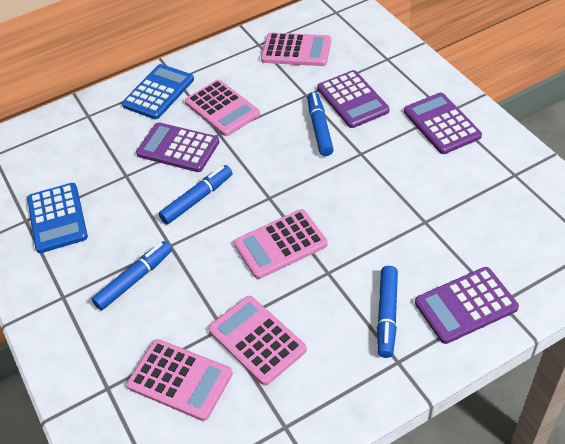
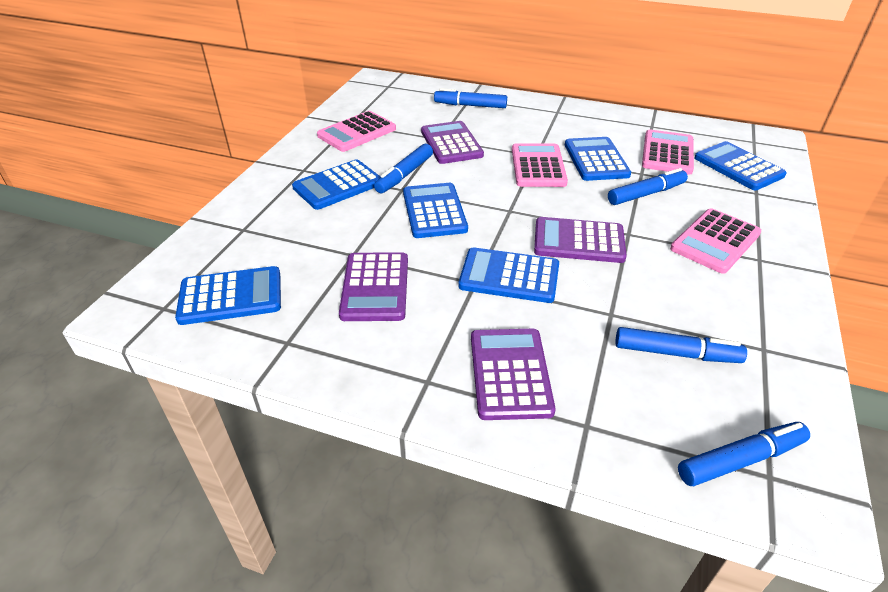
blue calculator: 2 -> 6
blue marker: 4 -> 5
pink calculator: 5 -> 4

